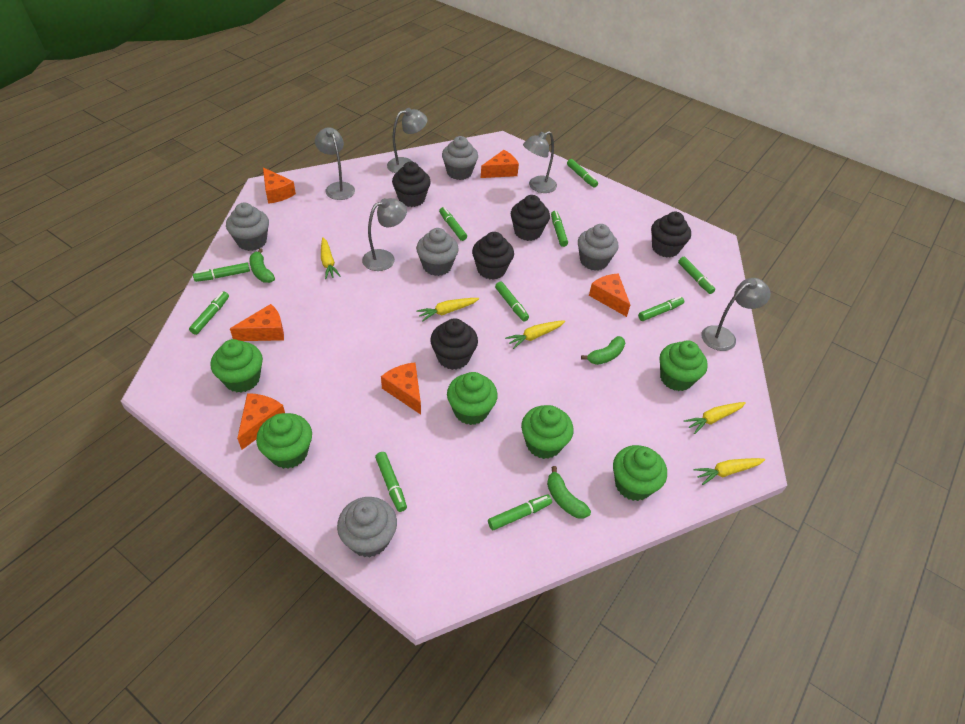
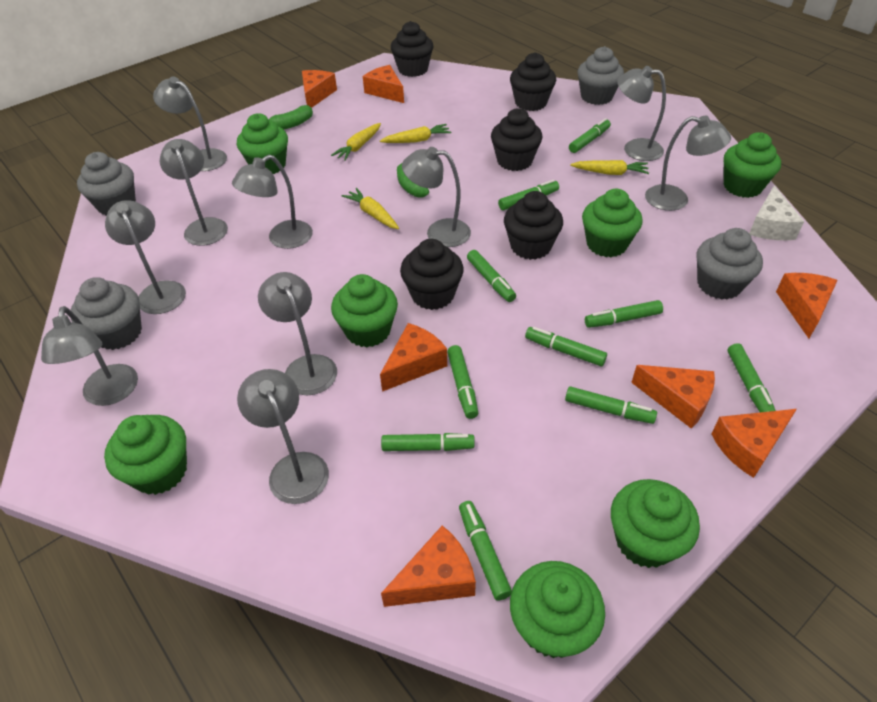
green banana: 3 -> 2
green cupcake: 6 -> 7
grey cupcake: 5 -> 4
grey lamp: 5 -> 10
orange cheese: 6 -> 7
white cheese: 0 -> 1
yellow carrot: 5 -> 4

